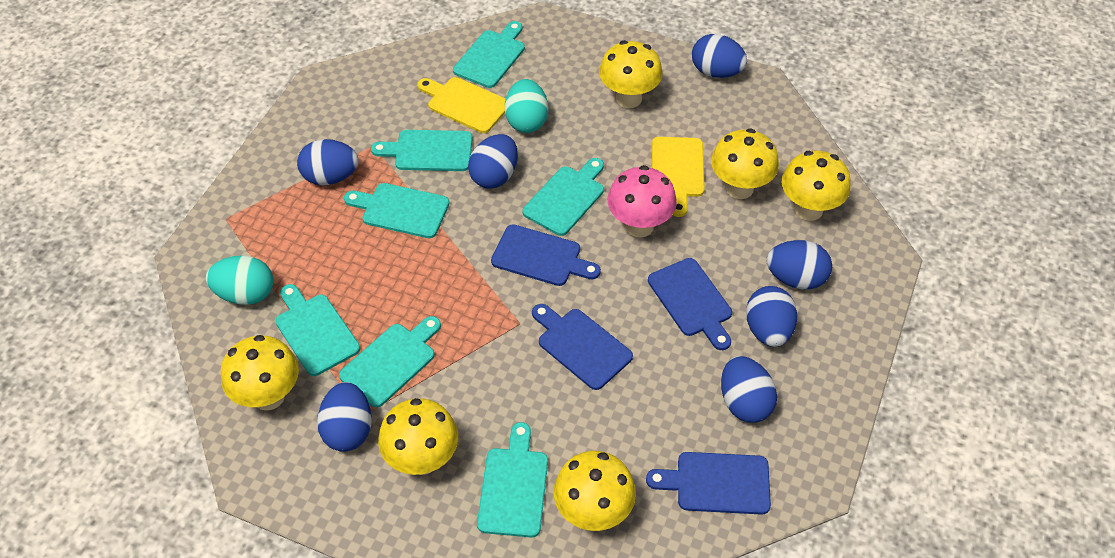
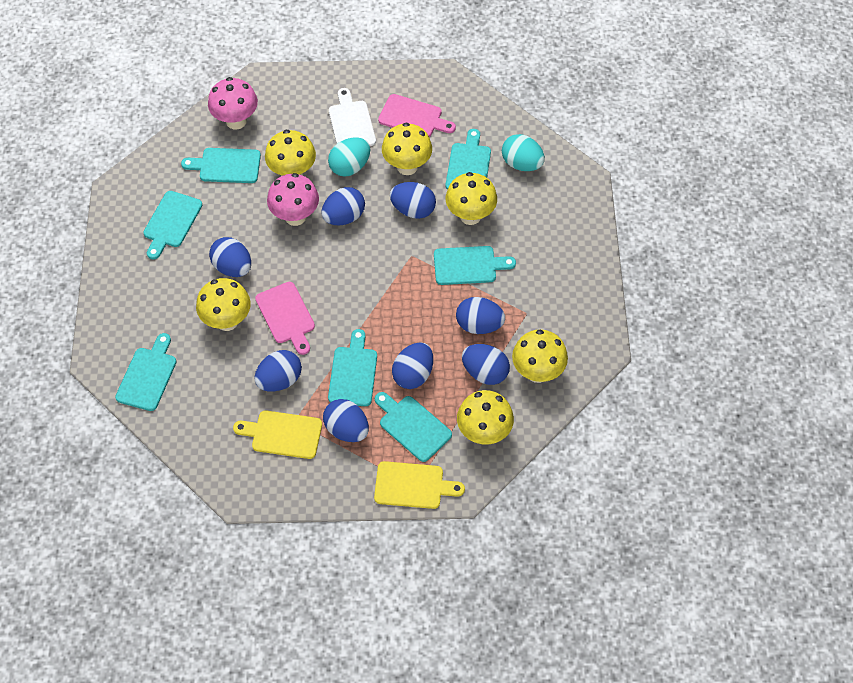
blue cutting board: 4 -> 0
blue egg: 7 -> 8
pink cutting board: 0 -> 2
pink mushroom: 1 -> 2
white cutting board: 0 -> 1

